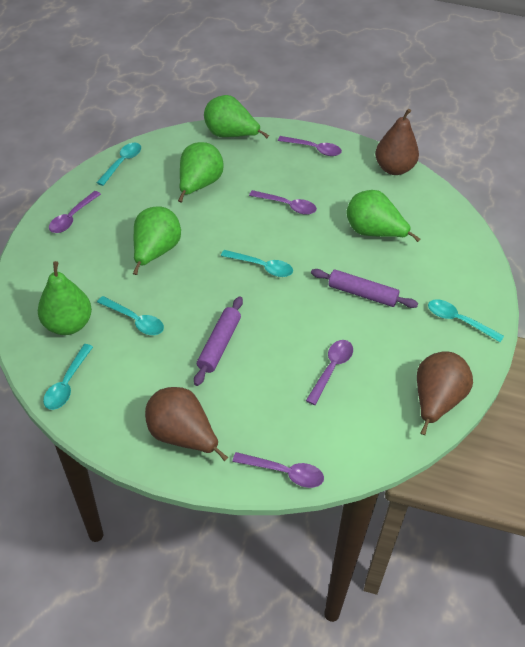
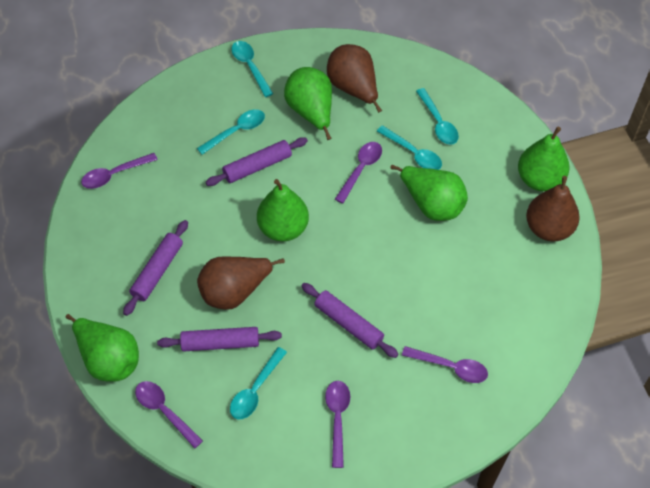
purple rolling pin: 2 -> 4

